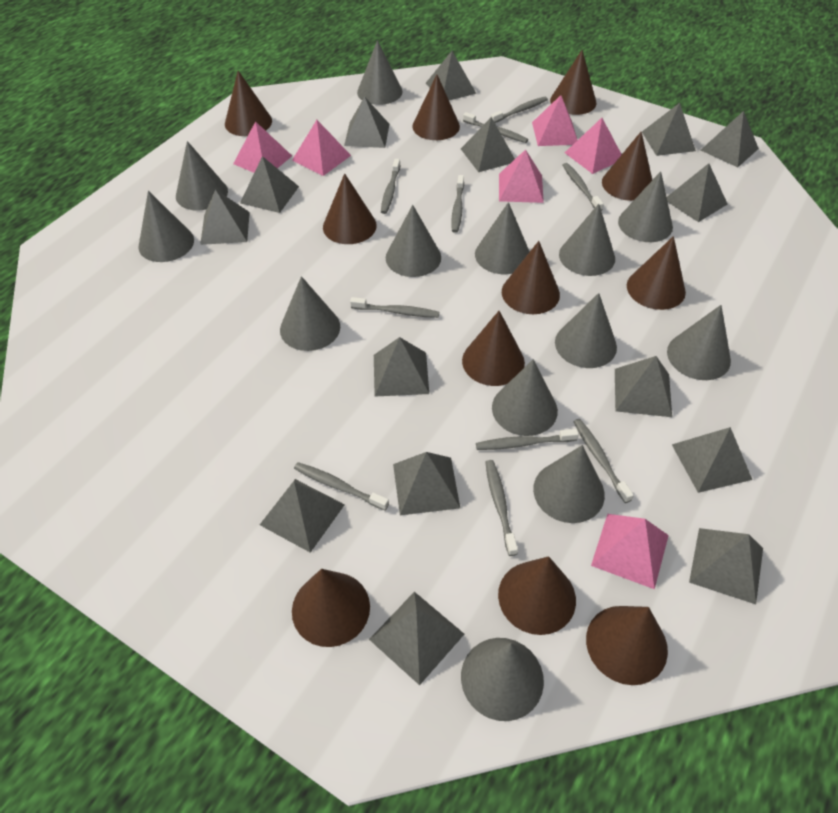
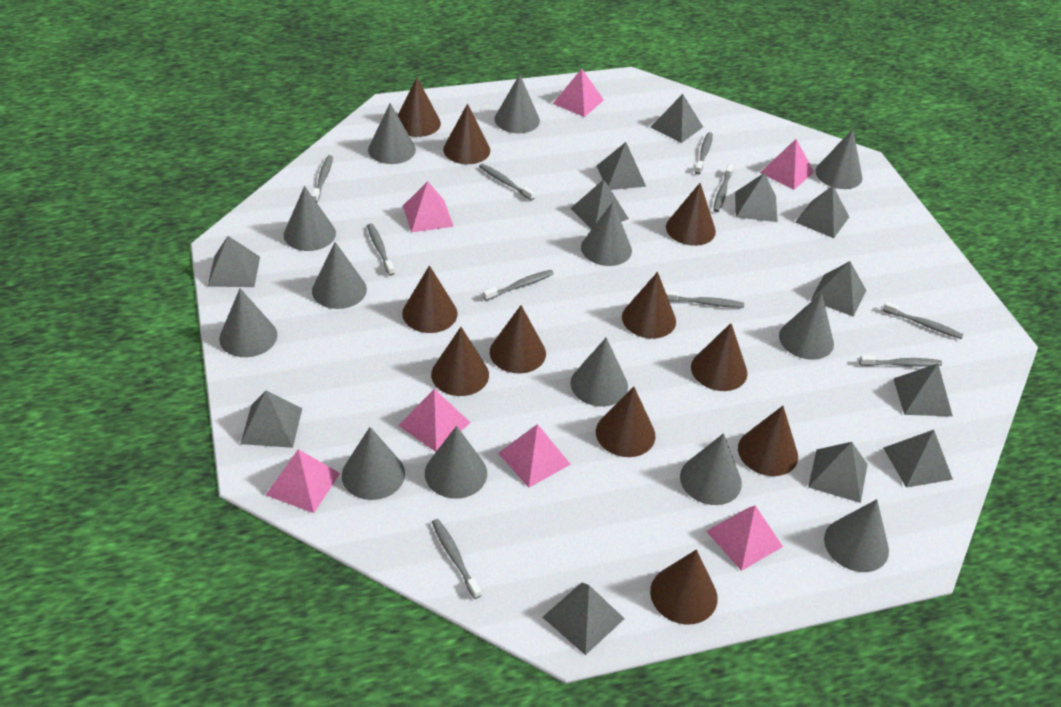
grey pyramid: 15 -> 12
pink pyramid: 6 -> 7

